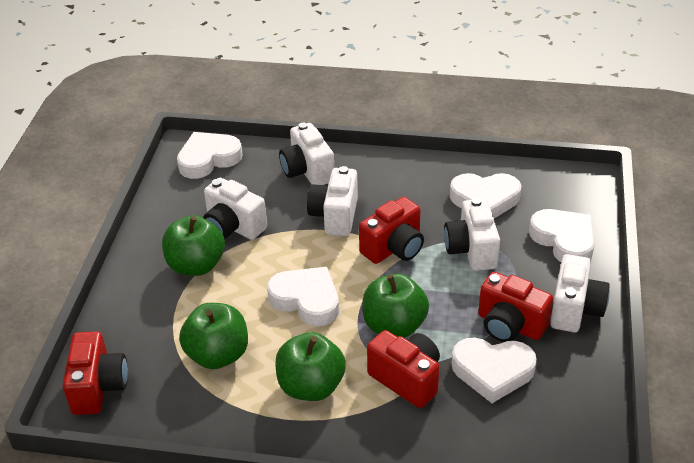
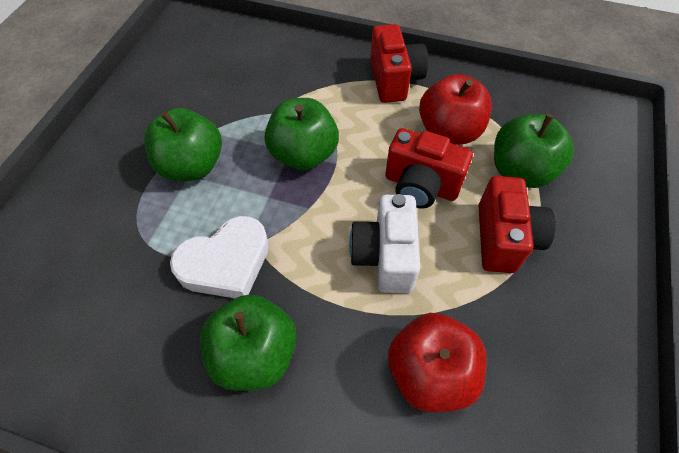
red apple: 0 -> 2
red camera: 4 -> 3
white camera: 5 -> 1
white heart: 5 -> 1

